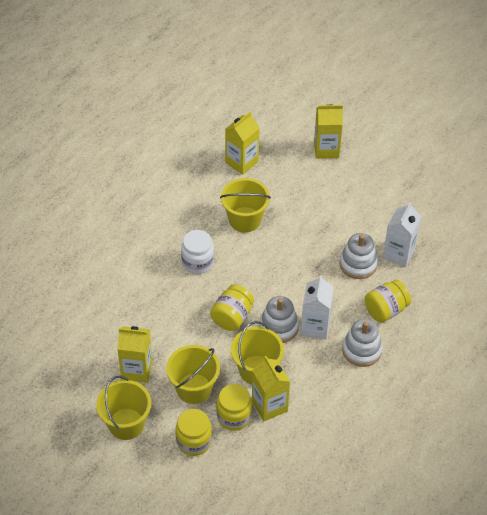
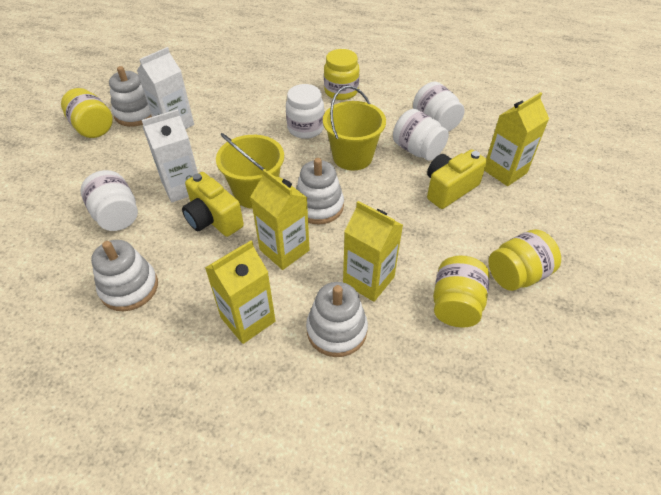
white jar: 1 -> 4
white stacking toy: 3 -> 4
yellow bucket: 4 -> 2
yellow camera: 0 -> 2

